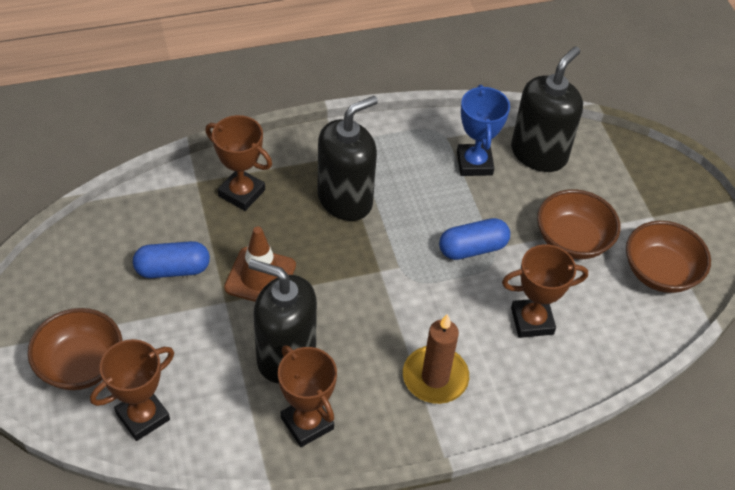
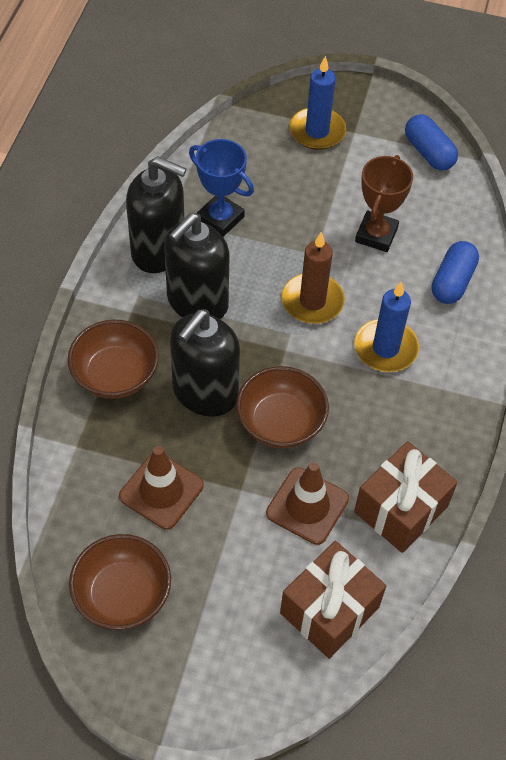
blue candle: 0 -> 2
brown gift: 0 -> 2
brown traffic cone: 1 -> 2
brown trophy: 4 -> 1

